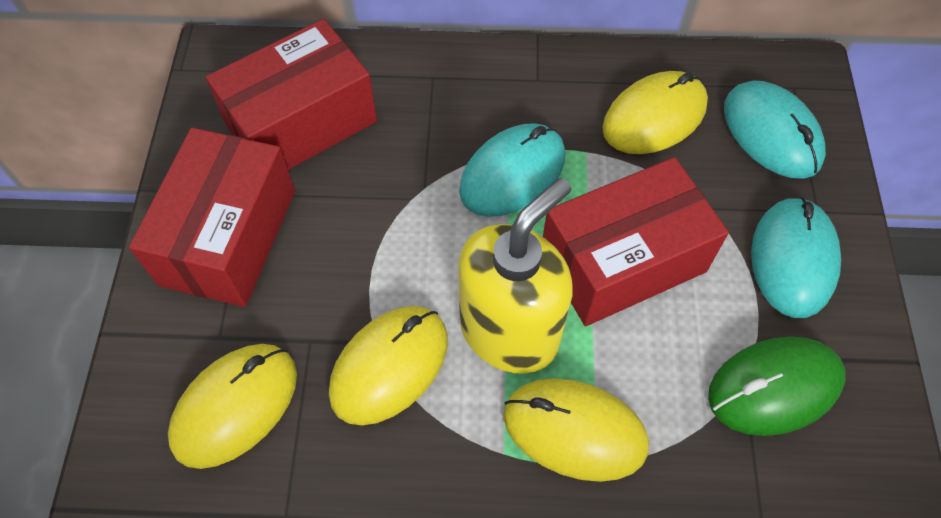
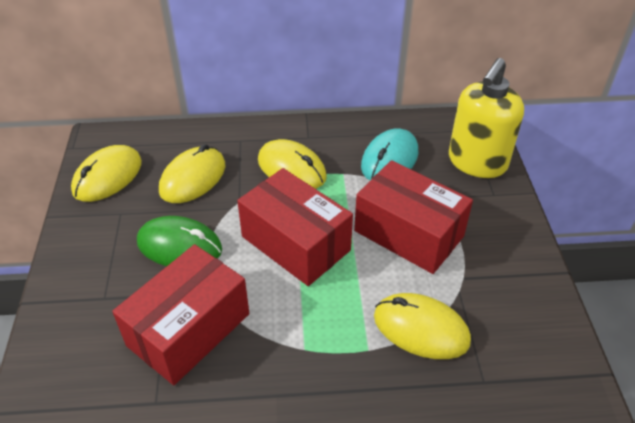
turquoise mouse: 3 -> 1

